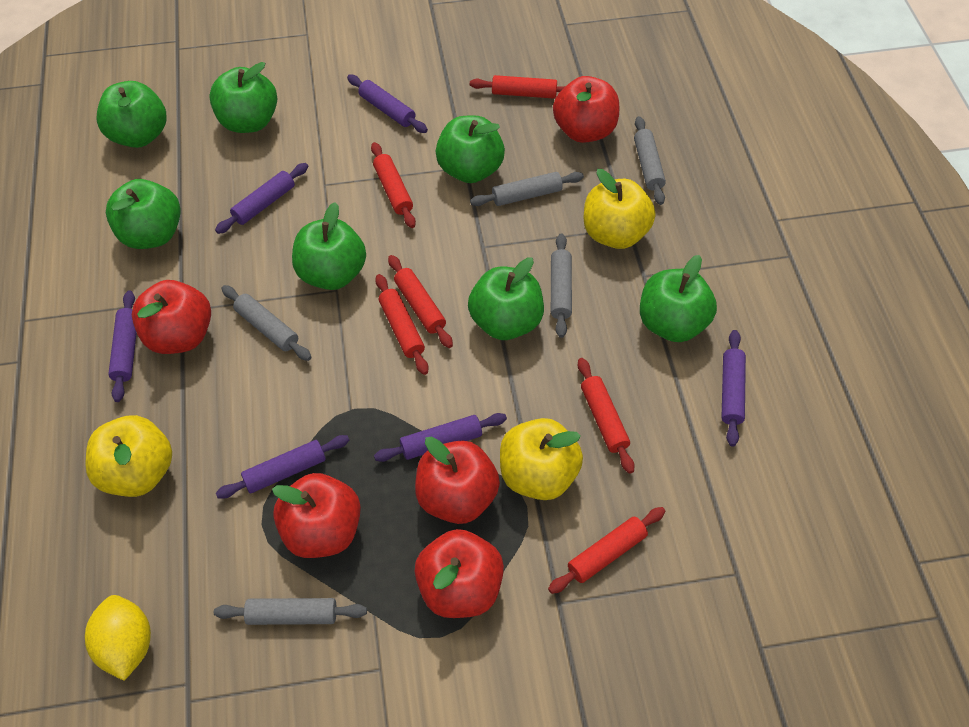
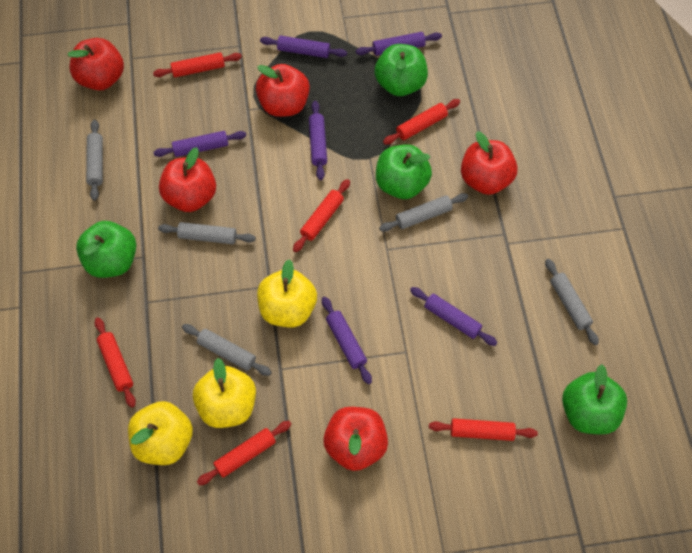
green apple: 7 -> 4
yellow lemon: 1 -> 0

